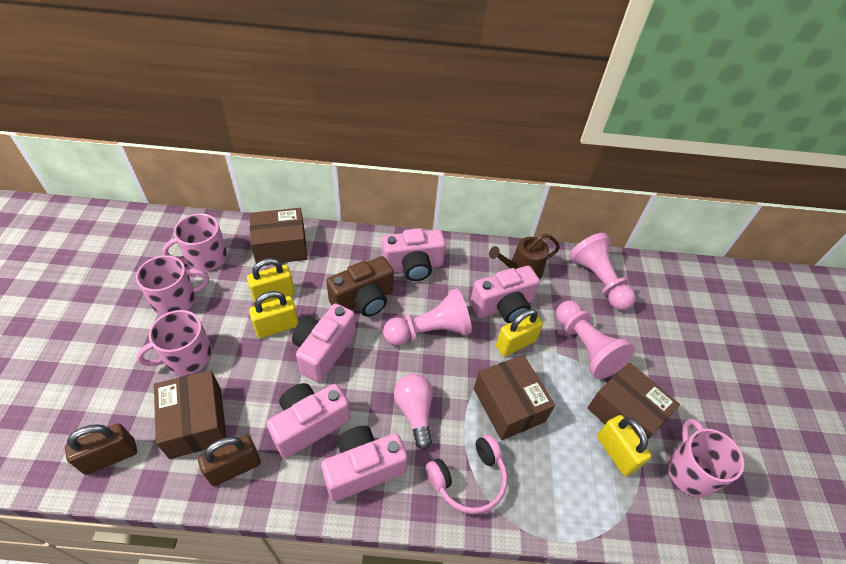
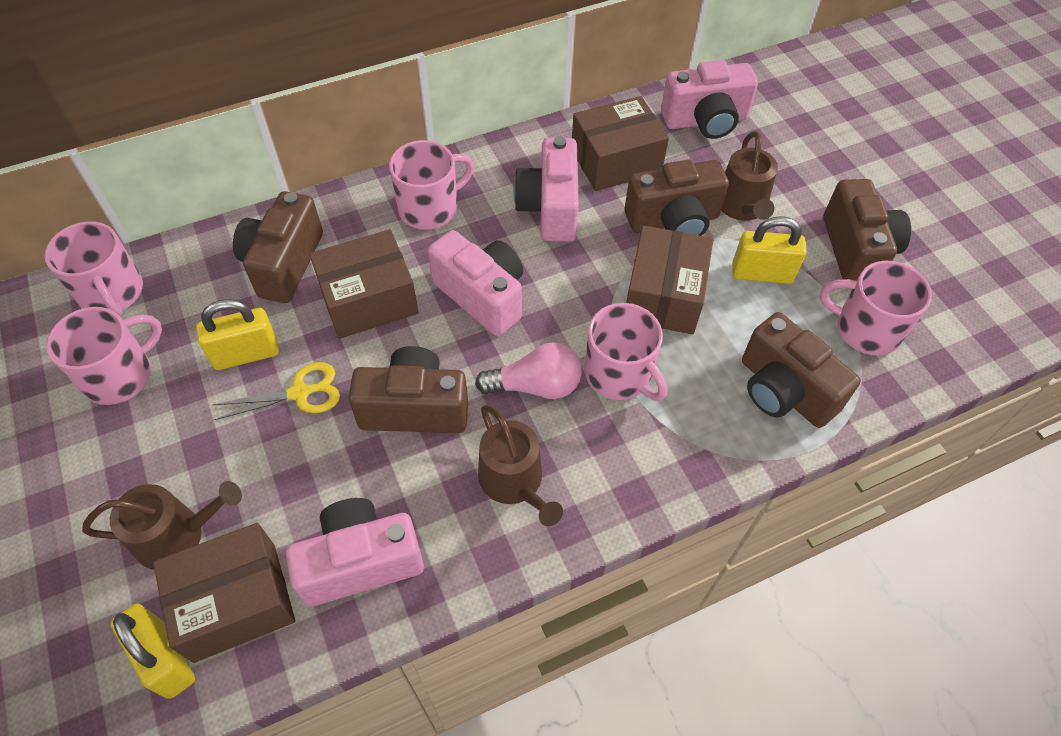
brown camera: 1 -> 5
brown padlock: 2 -> 0
brown watering can: 1 -> 3
pink camera: 5 -> 4
pink headphones: 1 -> 0
pink mug: 4 -> 5
pink pawn: 3 -> 0
yellow padlock: 4 -> 3
yellow scissors: 0 -> 1

